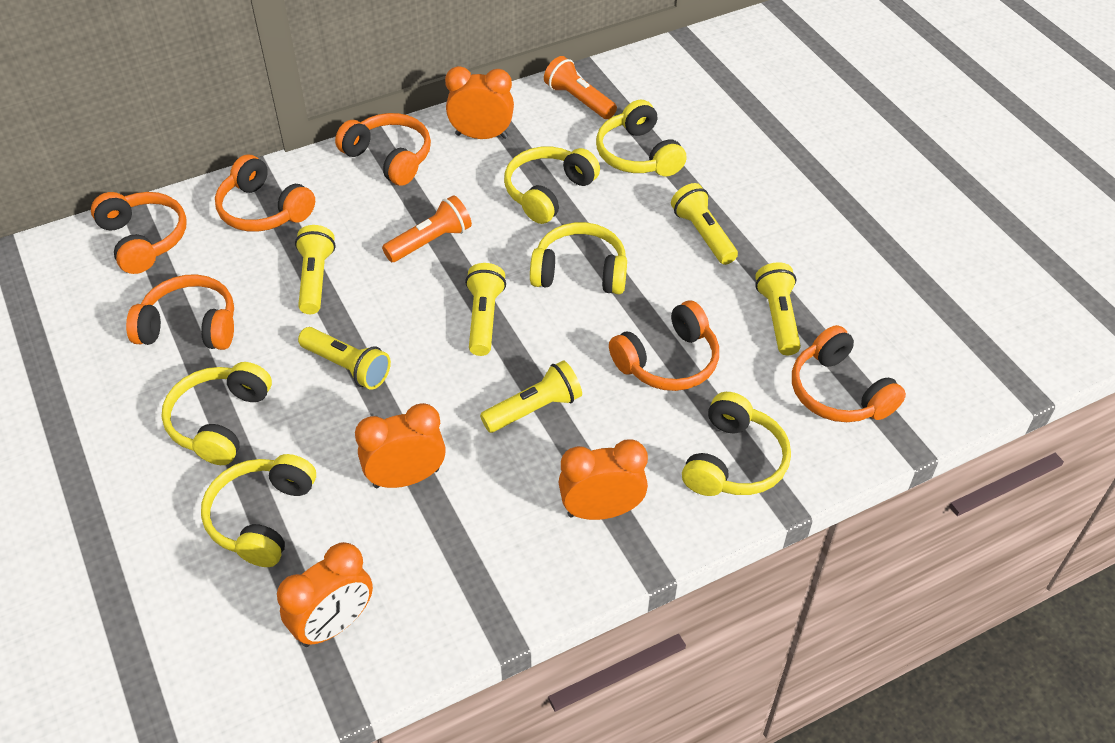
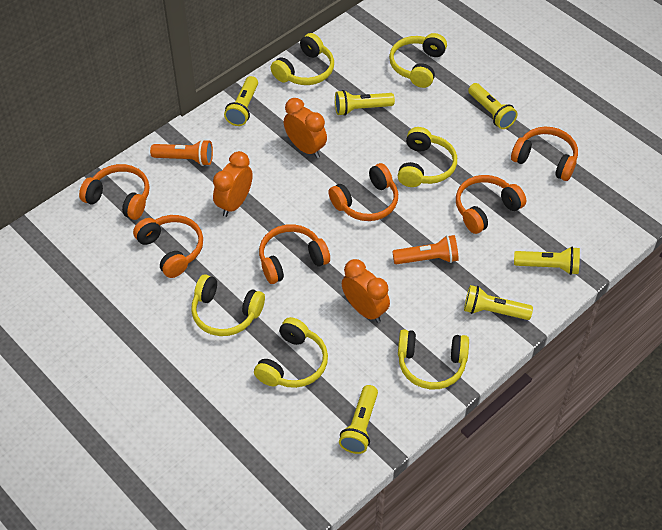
orange clock: 4 -> 3

